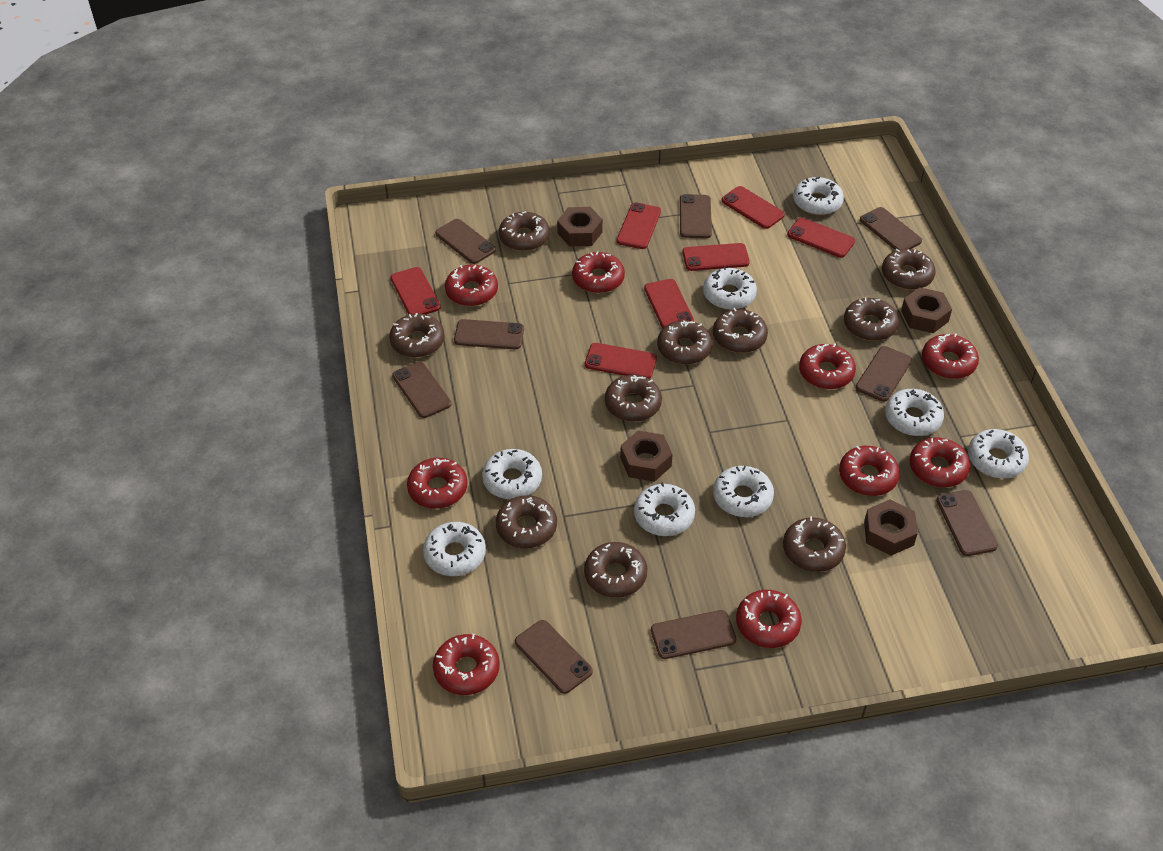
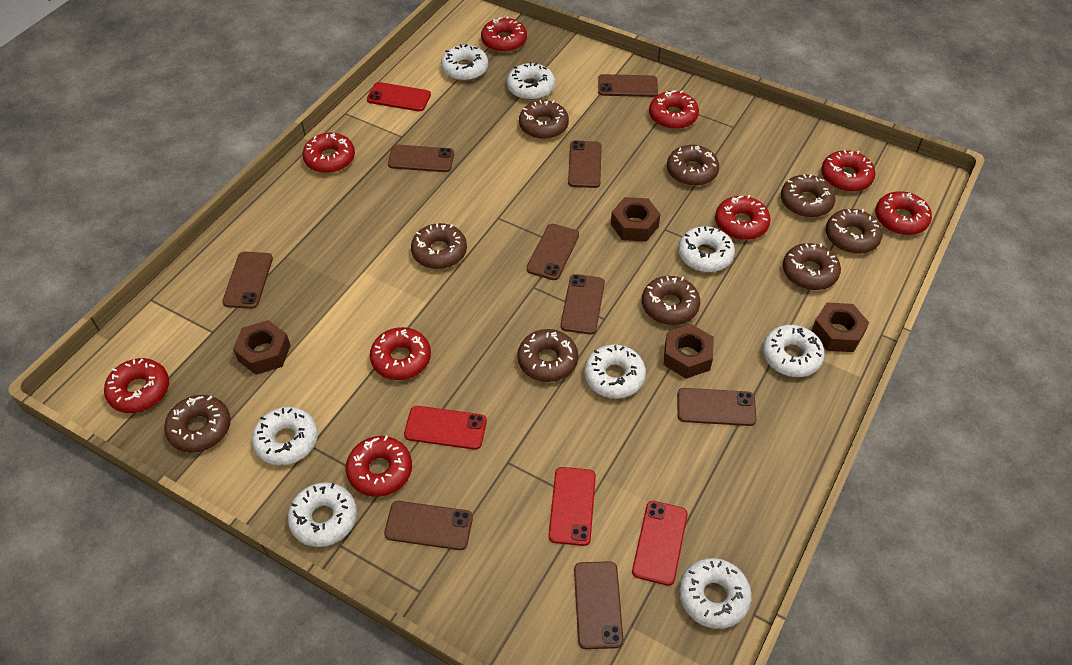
brown donut: 10 -> 9
red phone: 7 -> 4

